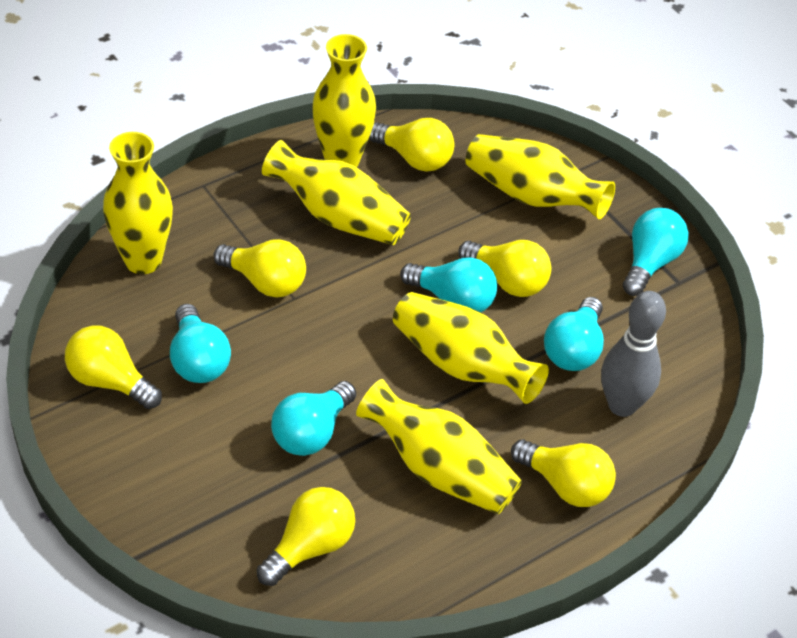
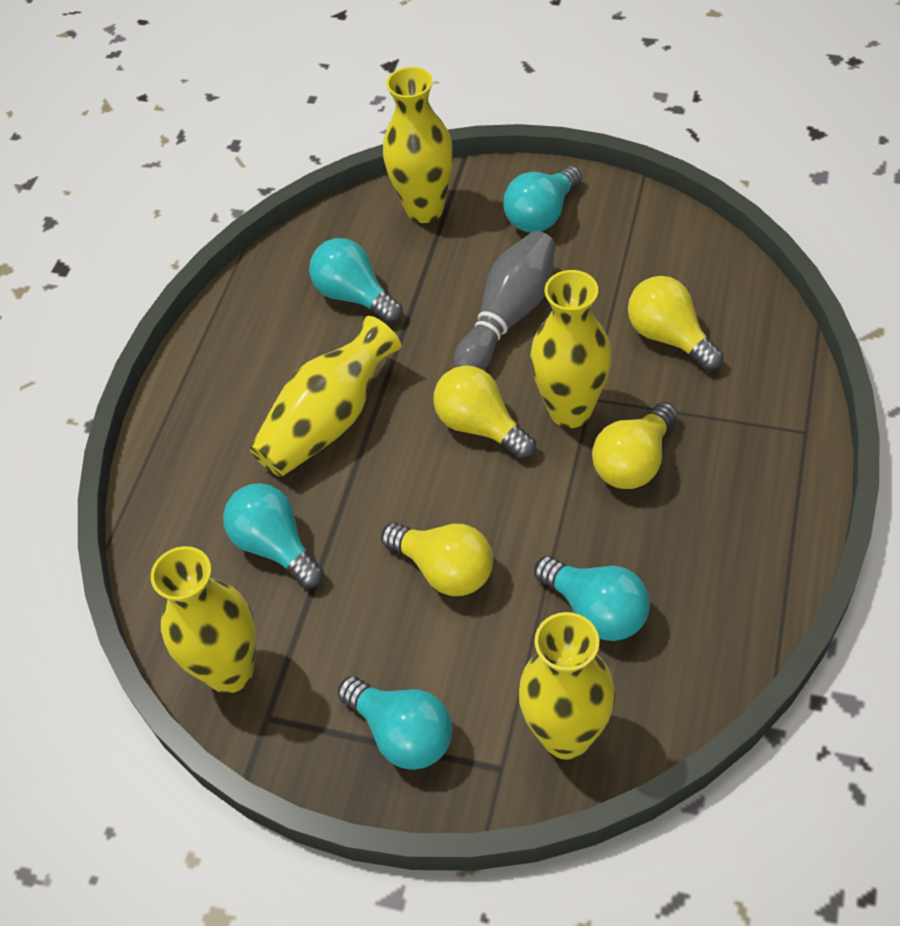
yellow light bulb: 6 -> 4
yellow vase: 6 -> 5

